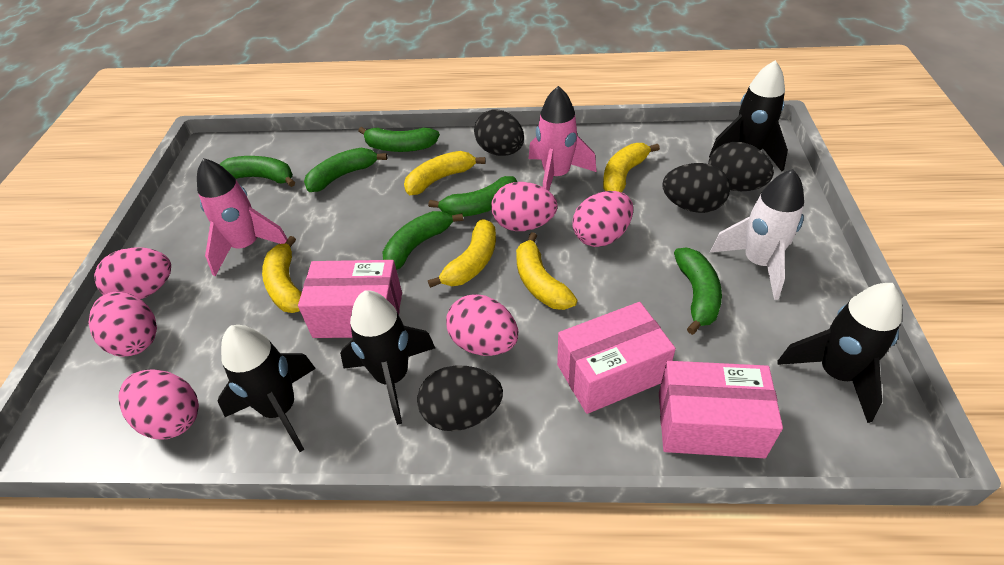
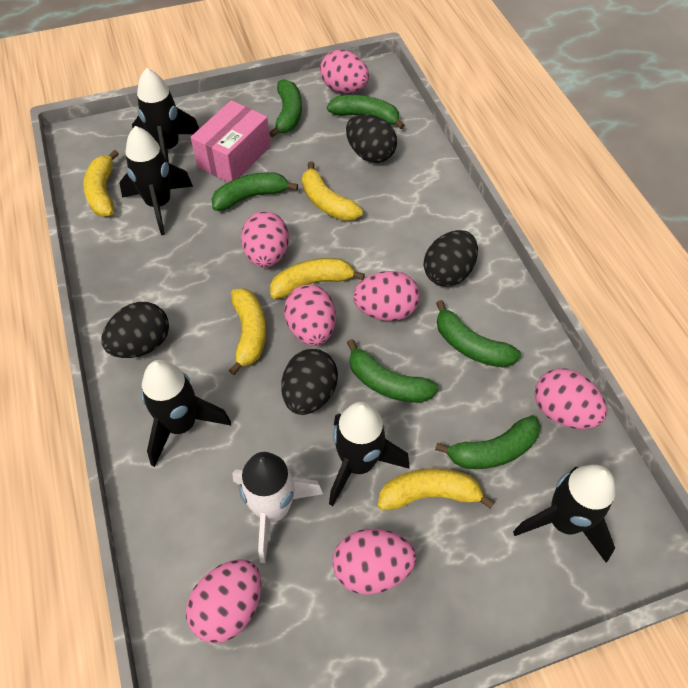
black rocket: 4 -> 5
pink box: 3 -> 1
pink egg: 6 -> 7
pink rocket: 2 -> 0

